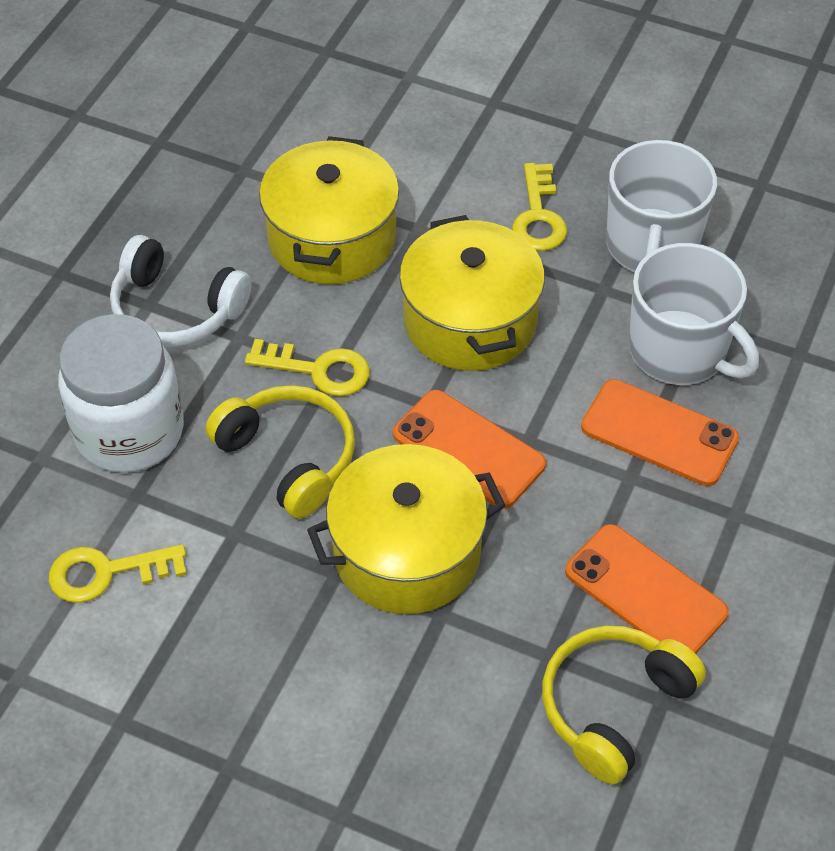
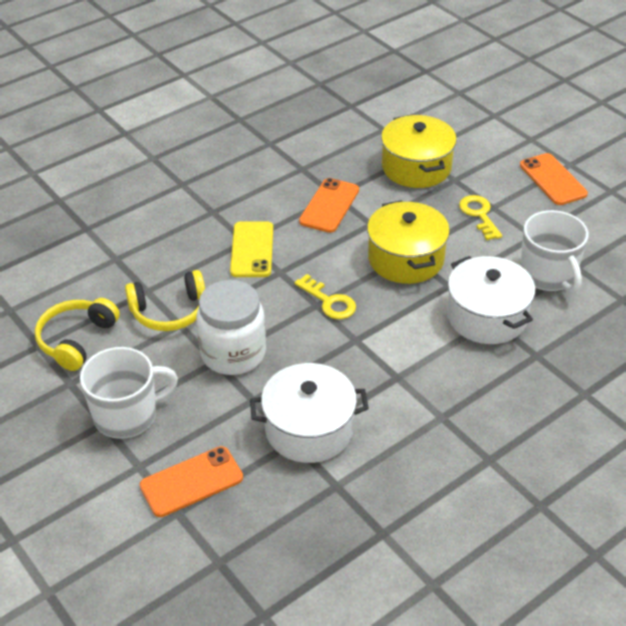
white headphones: 1 -> 0
white pot: 0 -> 2
yellow key: 3 -> 2
yellow phone: 0 -> 1
yellow pot: 3 -> 2

